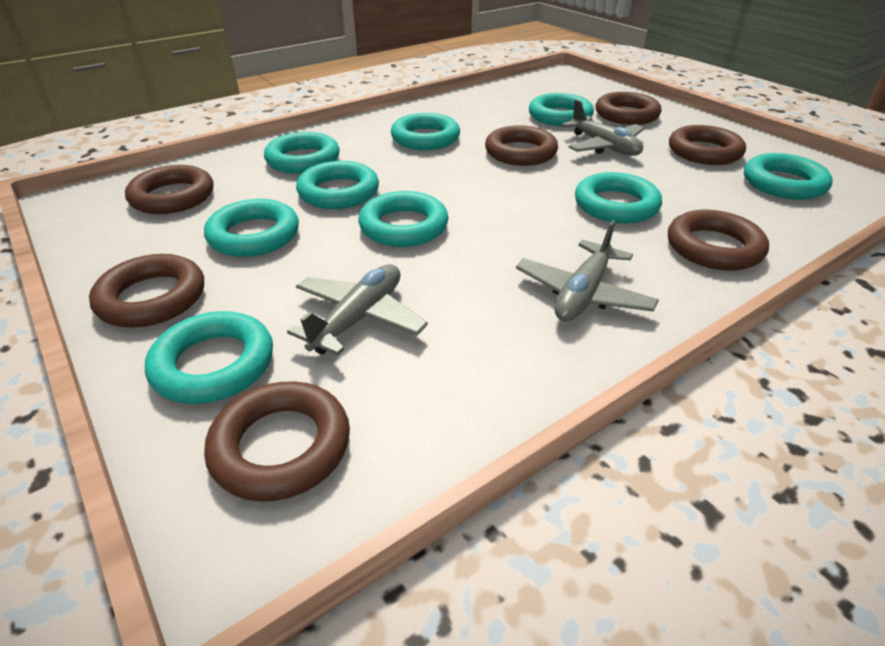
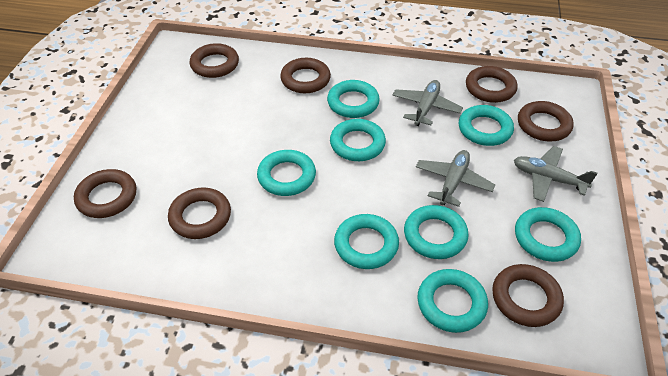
turquoise ring: 9 -> 8

